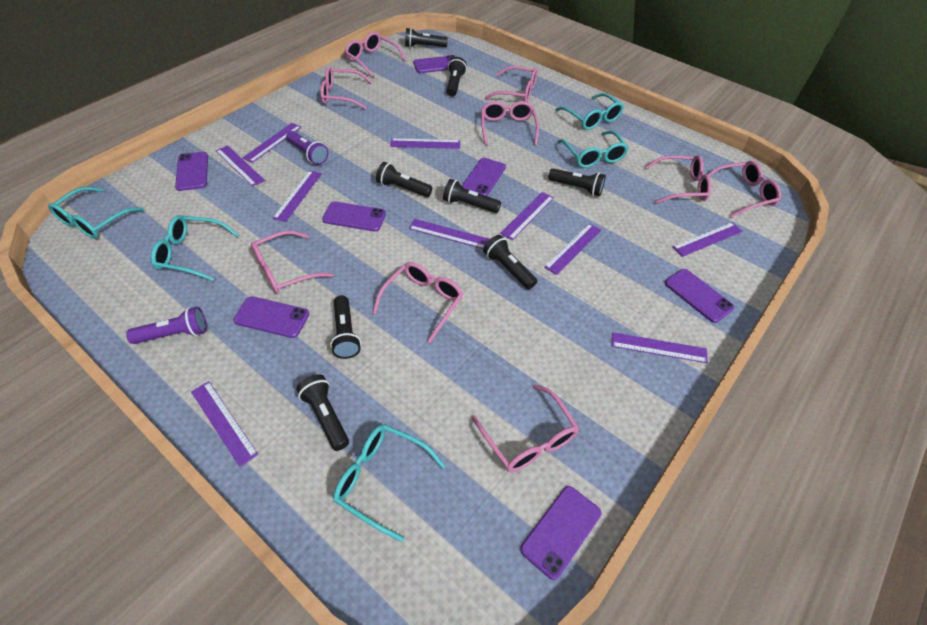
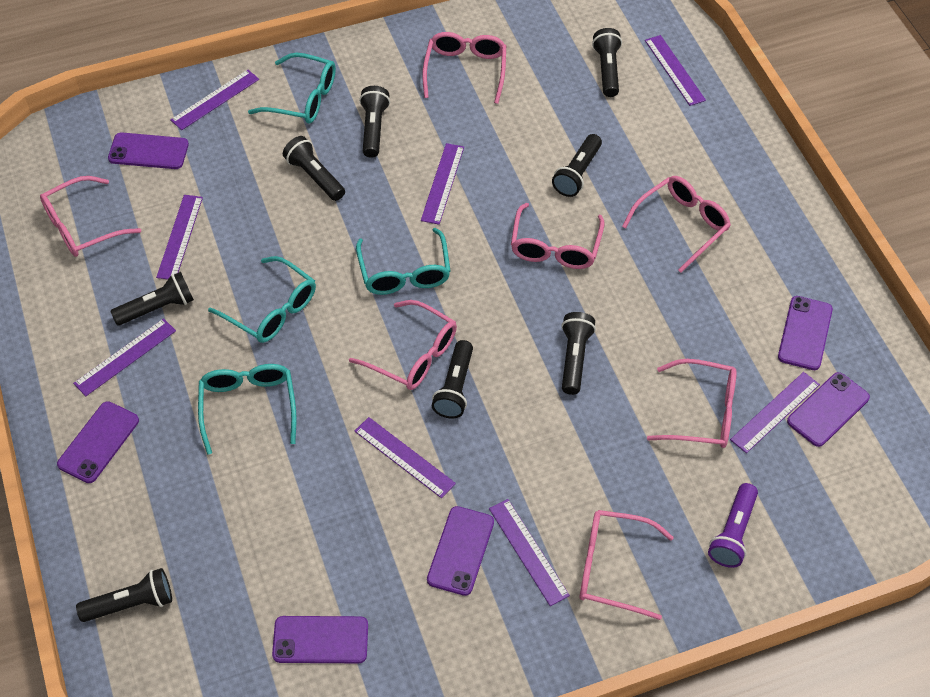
pink glasses: 9 -> 7
purple flashlight: 2 -> 1
purple phone: 7 -> 6
purple ruler: 10 -> 8
turquoise glasses: 5 -> 4

